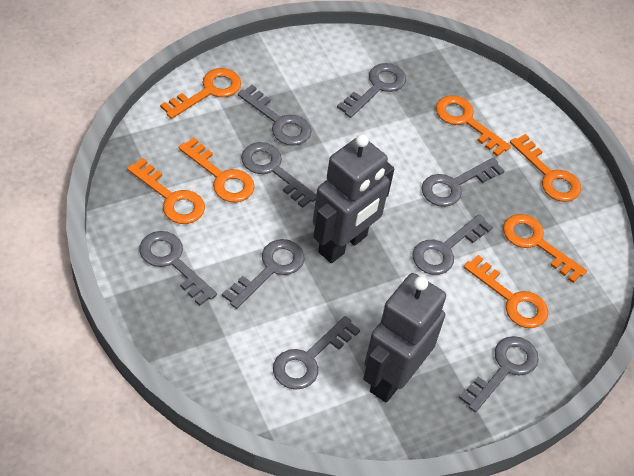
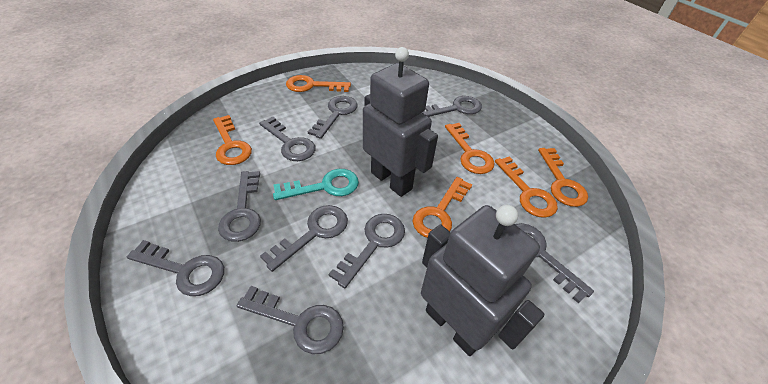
orange key: 7 -> 6
turquoise key: 0 -> 1

